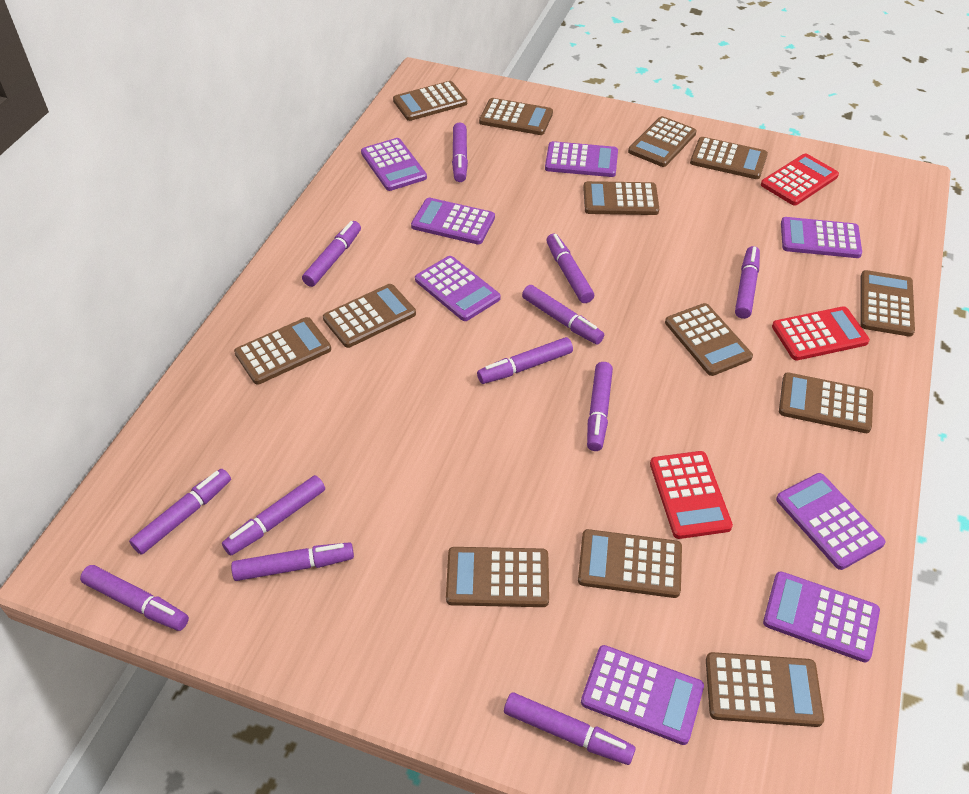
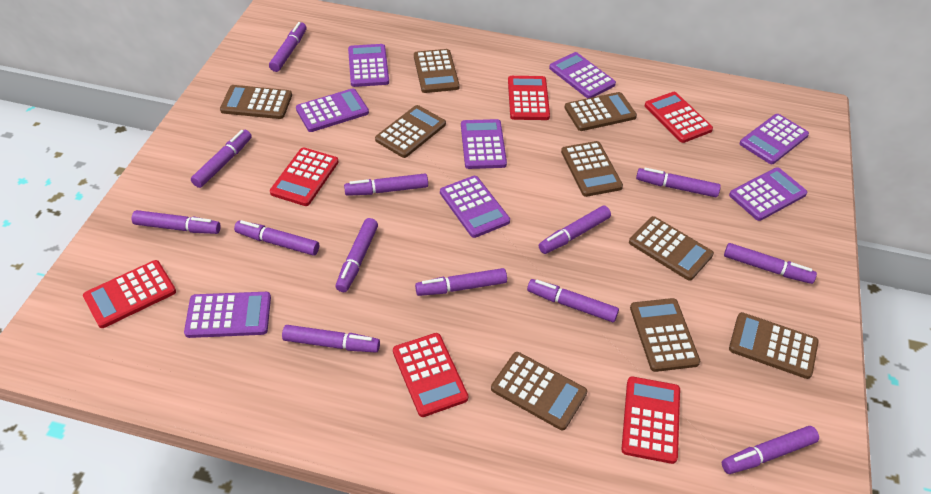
brown calculator: 13 -> 9
purple marker: 12 -> 13
red calculator: 3 -> 6

